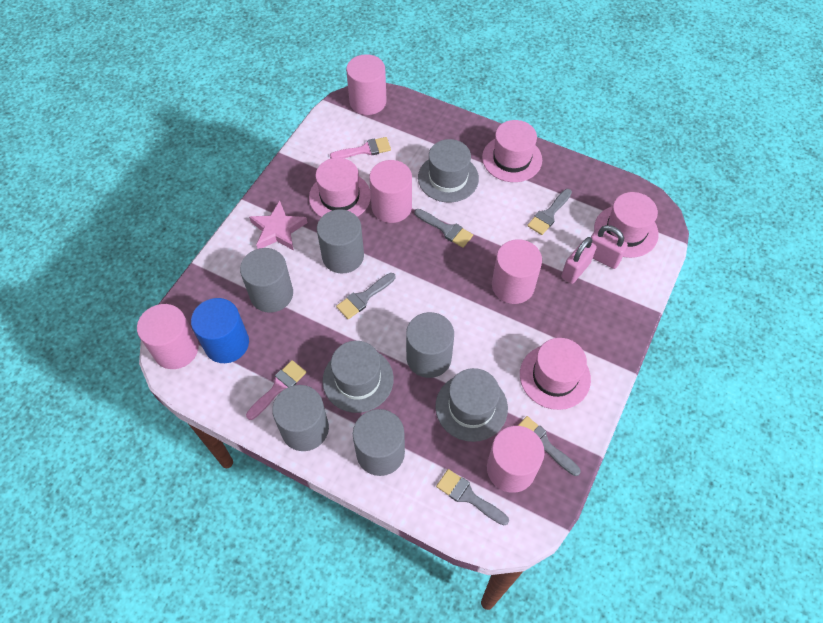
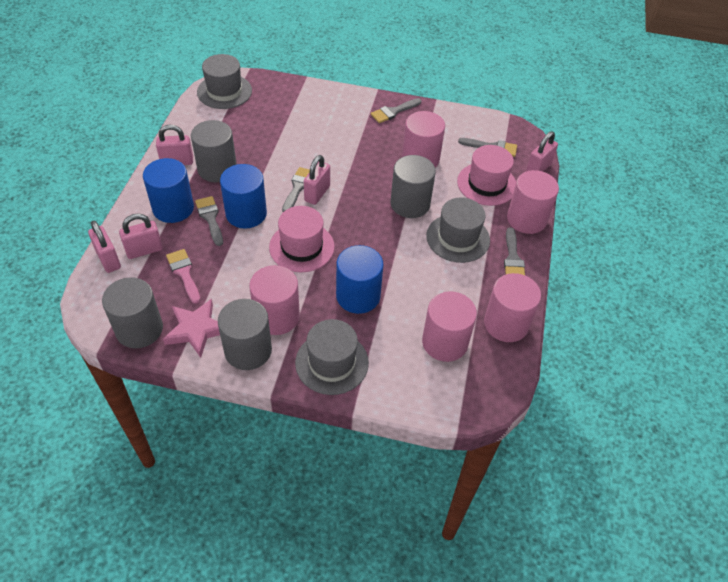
blue cylinder: 1 -> 3
grey cylinder: 5 -> 4
pink brush: 2 -> 1
pink hat: 4 -> 2
pink padlock: 2 -> 5

